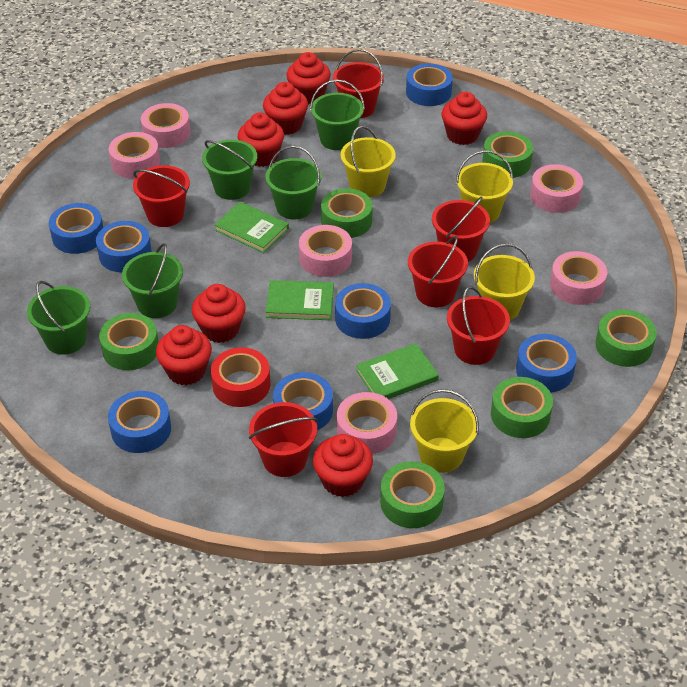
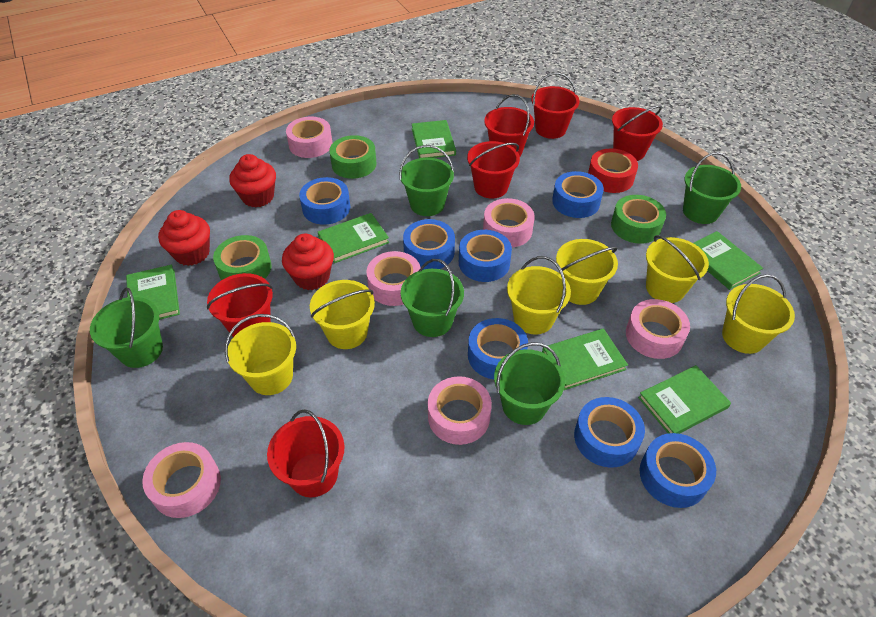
green book: 3 -> 6
green tape: 6 -> 3
red cupcake: 7 -> 3
yellow bucket: 4 -> 6

